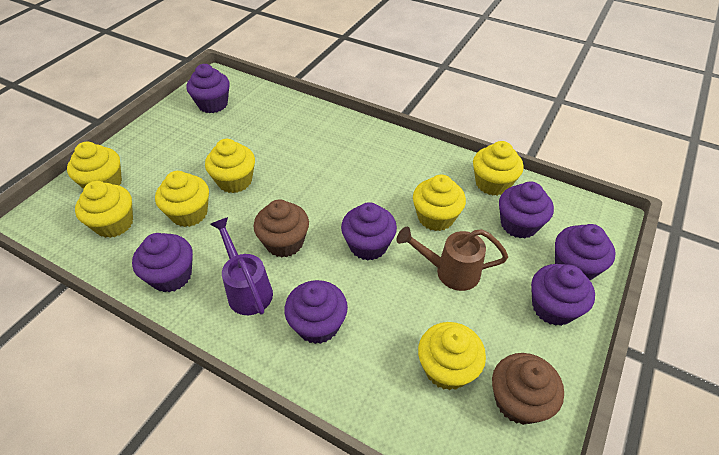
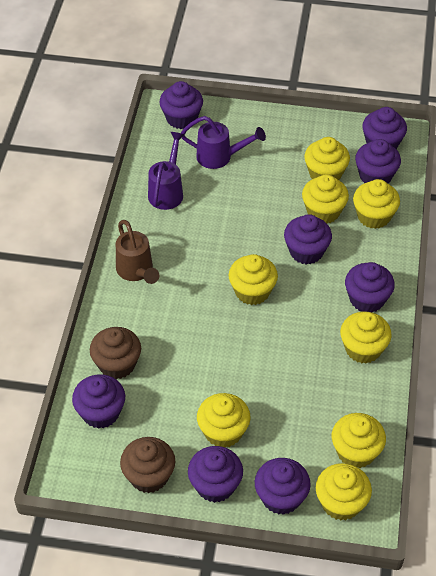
purple cupcake: 7 -> 8
purple watering can: 1 -> 2
yellow cupcake: 7 -> 8

